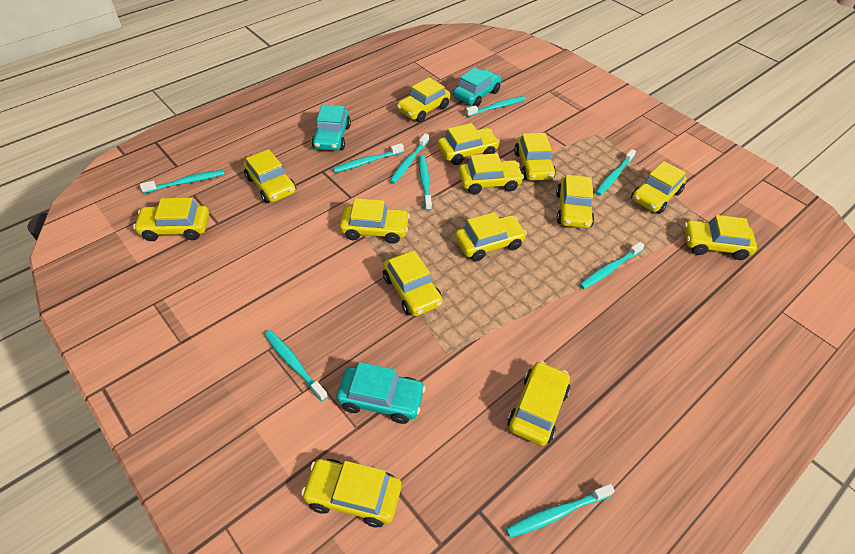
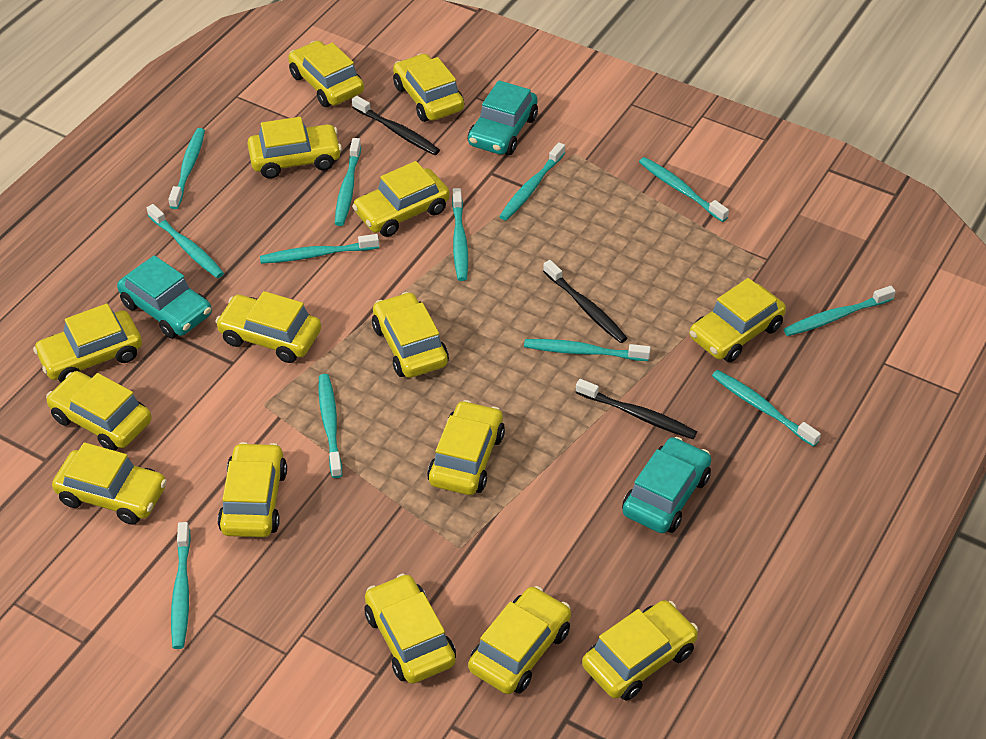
black toothbrush: 0 -> 3
turquoise toothbrush: 9 -> 12
yellow car: 14 -> 15

